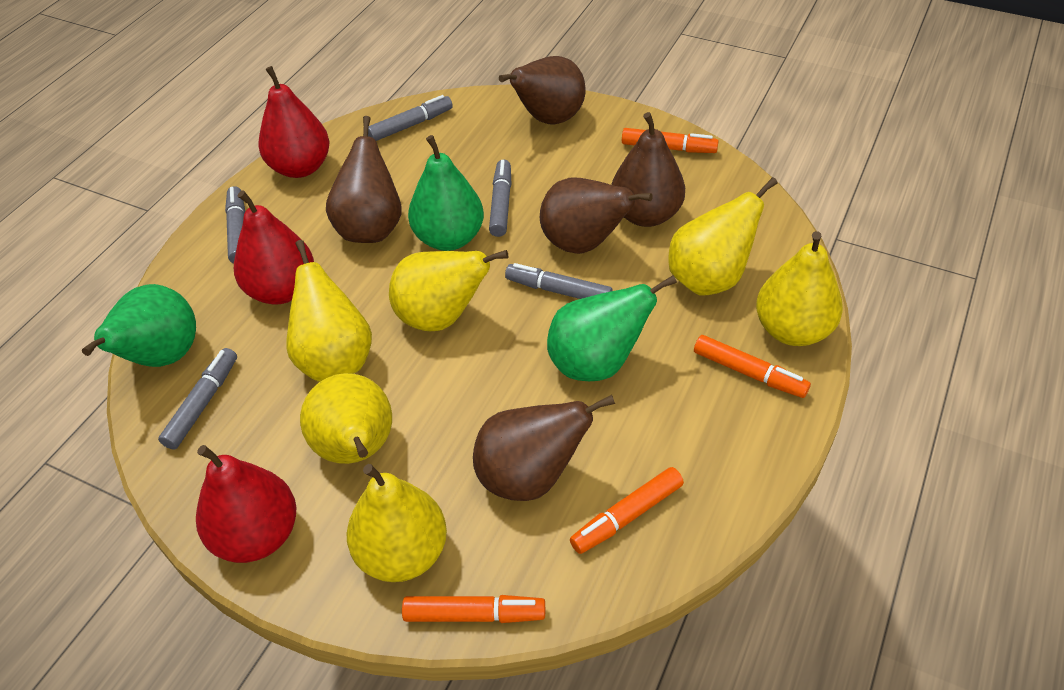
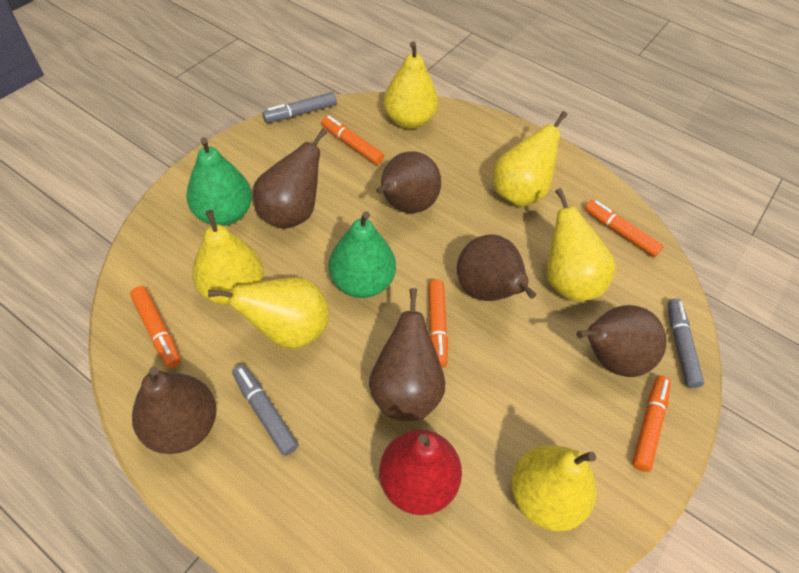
brown pear: 5 -> 6
green pear: 3 -> 2
grey marker: 5 -> 3
orange marker: 4 -> 5
red pear: 3 -> 1

